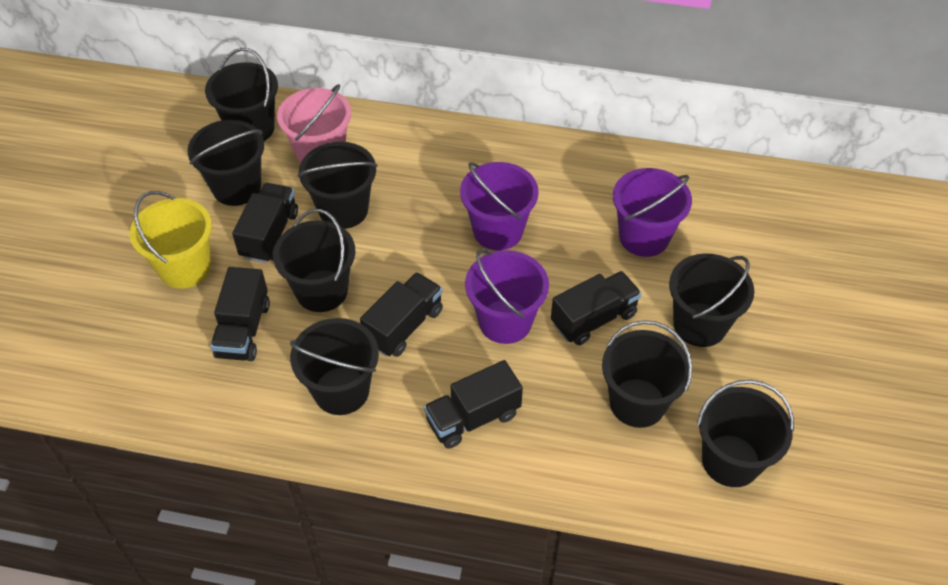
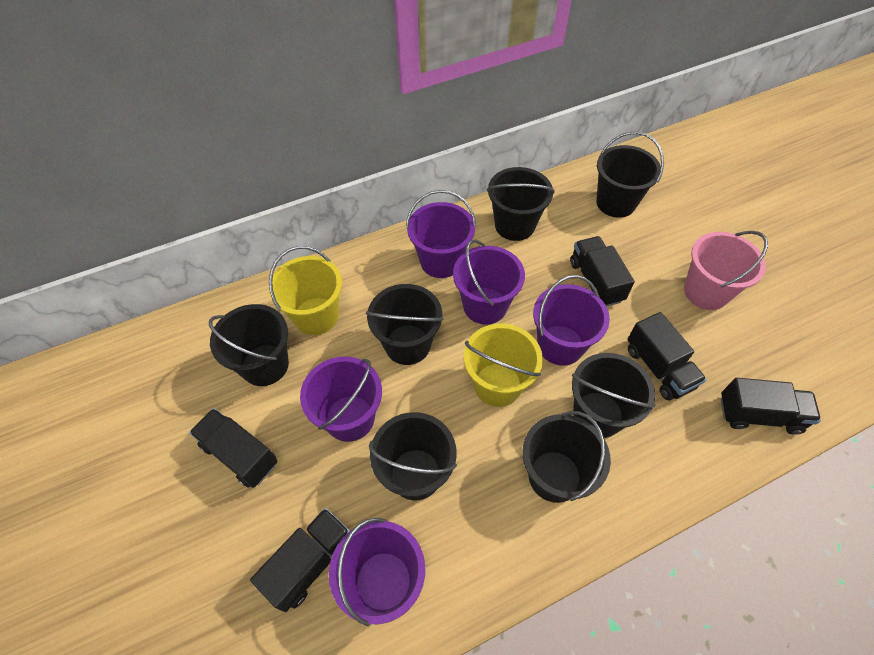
black bucket: 8 -> 7
purple bucket: 3 -> 5
yellow bucket: 1 -> 2

